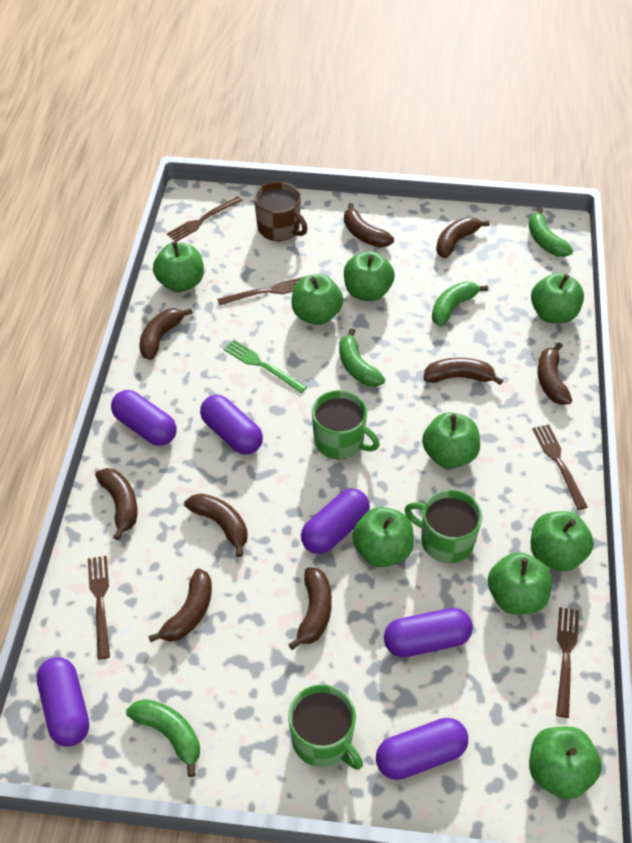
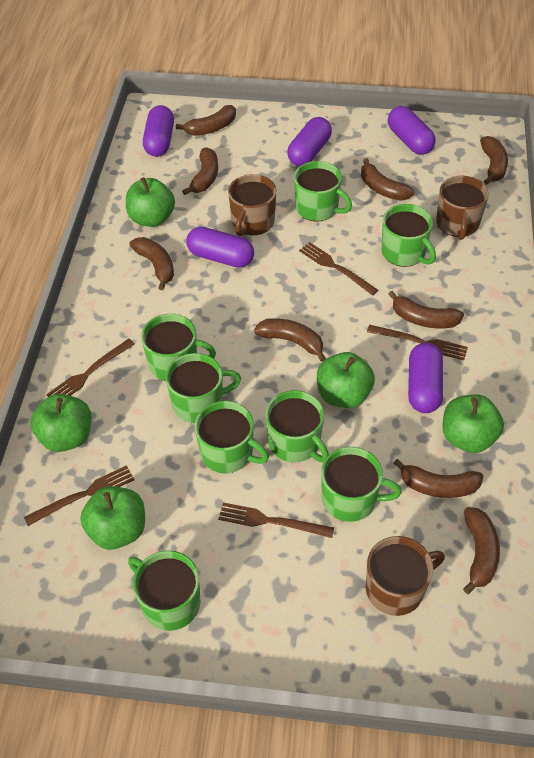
brown mug: 1 -> 3
green apple: 9 -> 5
green banana: 4 -> 0
green fork: 1 -> 0
green mug: 3 -> 8
purple capsule: 6 -> 5

